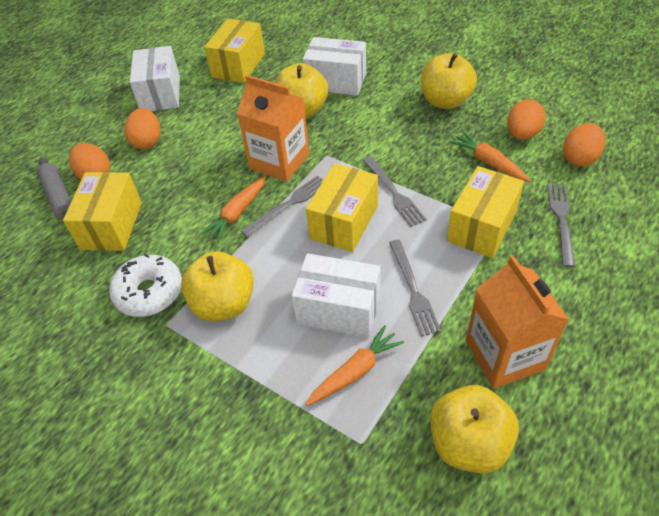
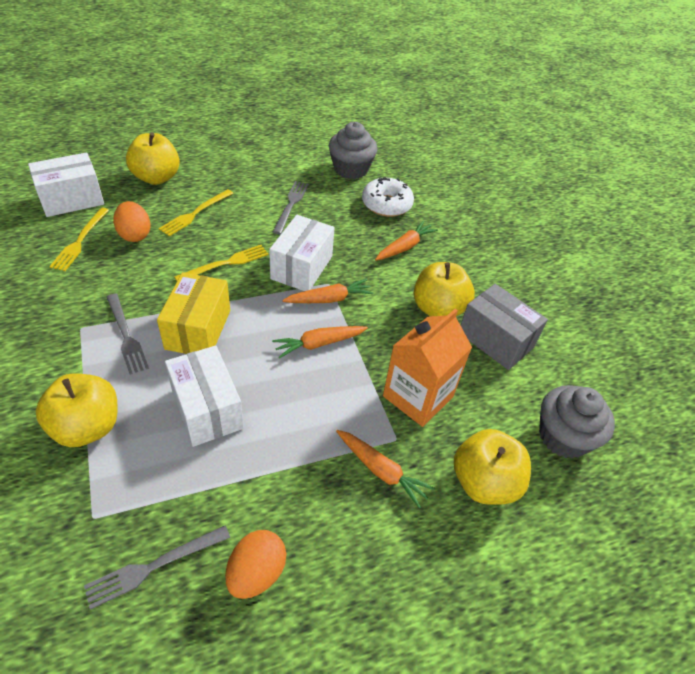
grey box: 0 -> 1
grey cupcake: 0 -> 2
grey fork: 4 -> 3
grey rolling pin: 1 -> 0
orange carrot: 3 -> 4
orange carton: 2 -> 1
orange egg: 4 -> 2
yellow box: 4 -> 1
yellow fork: 0 -> 3

